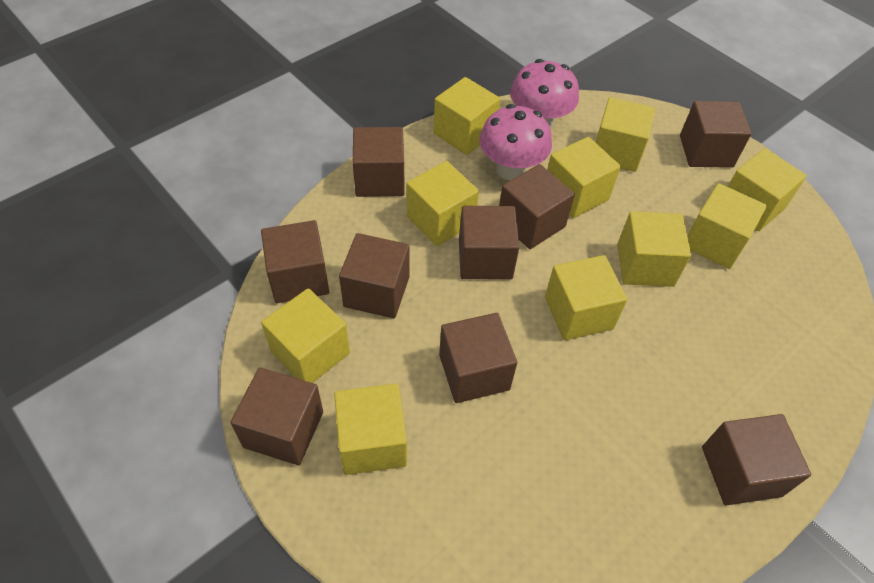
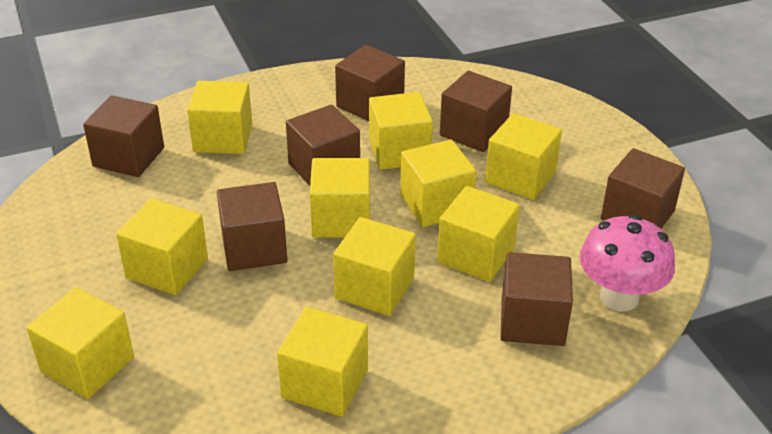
brown cube: 9 -> 7
pink mushroom: 2 -> 1

